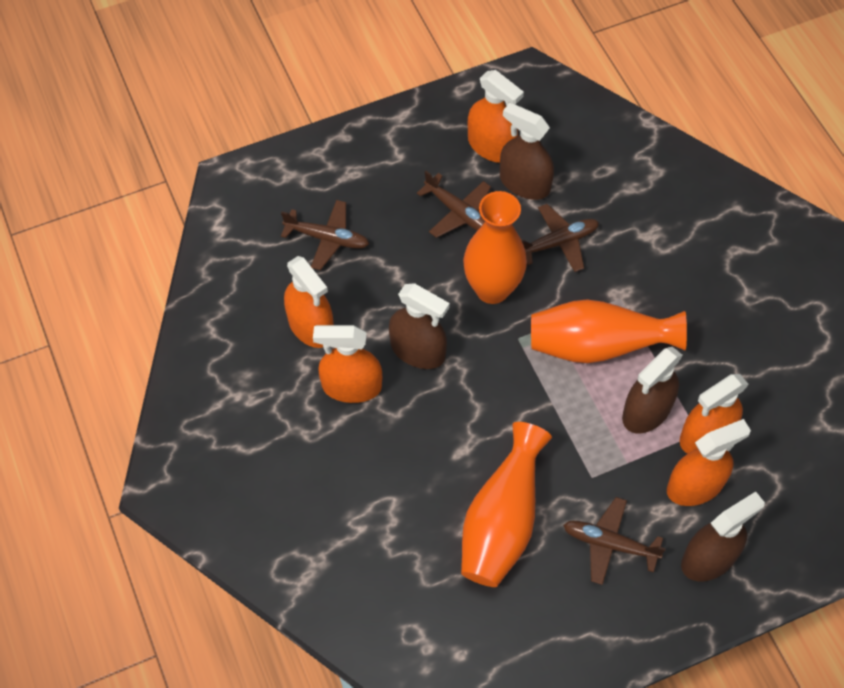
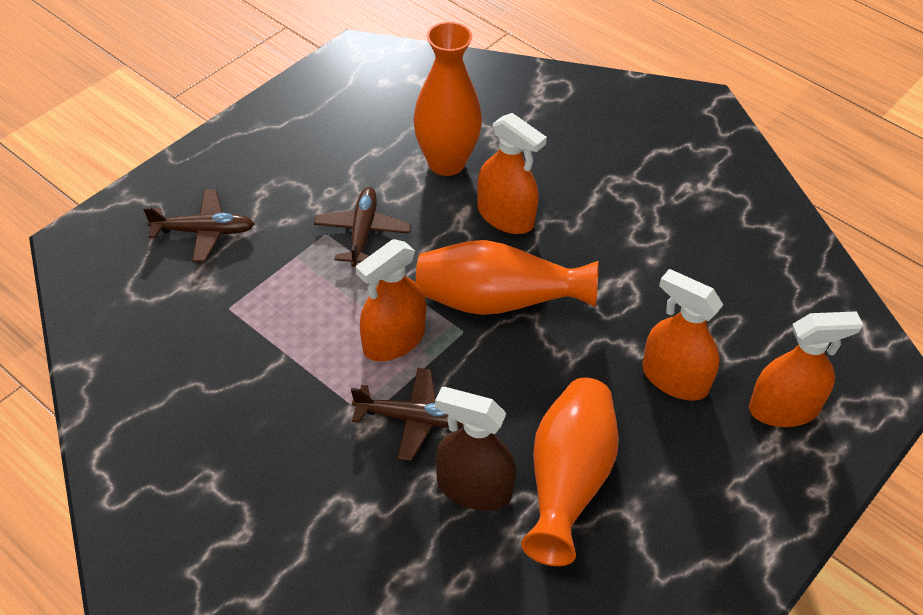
brown plane: 4 -> 3
brown spray bottle: 4 -> 1
orange spray bottle: 5 -> 4

